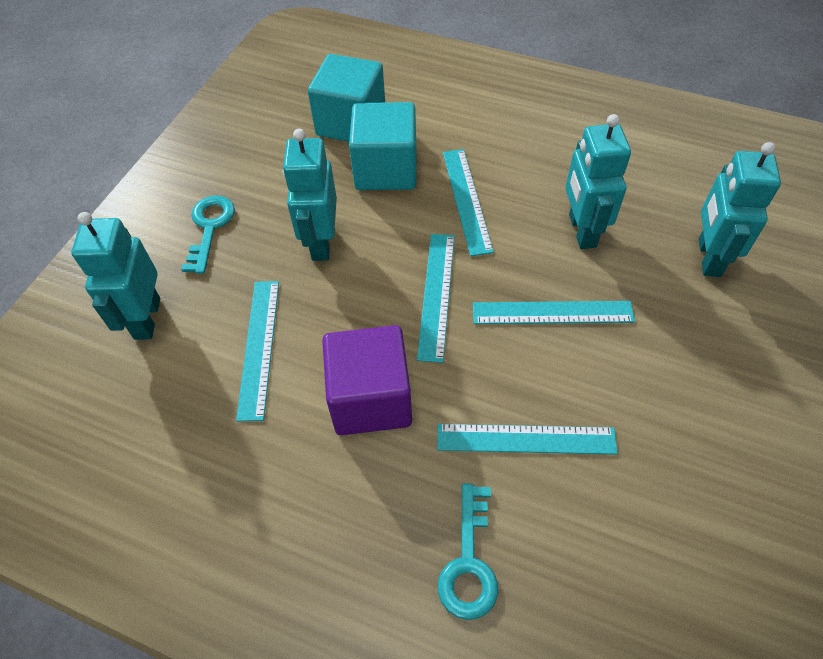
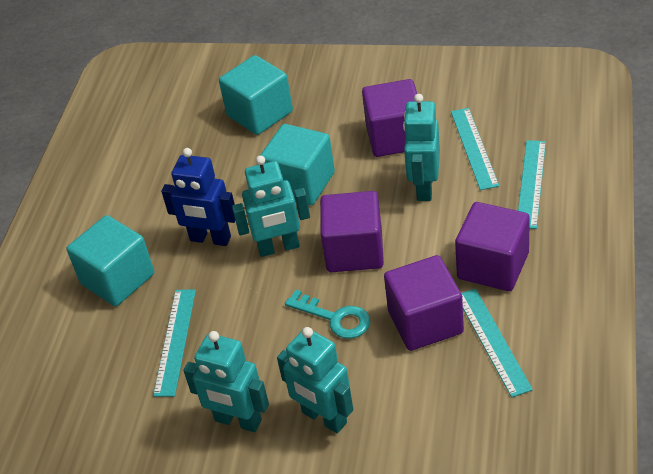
blue robot: 0 -> 1
purple cube: 1 -> 4
turquoise cube: 2 -> 3
turquoise key: 2 -> 1
turquoise ruler: 5 -> 4

